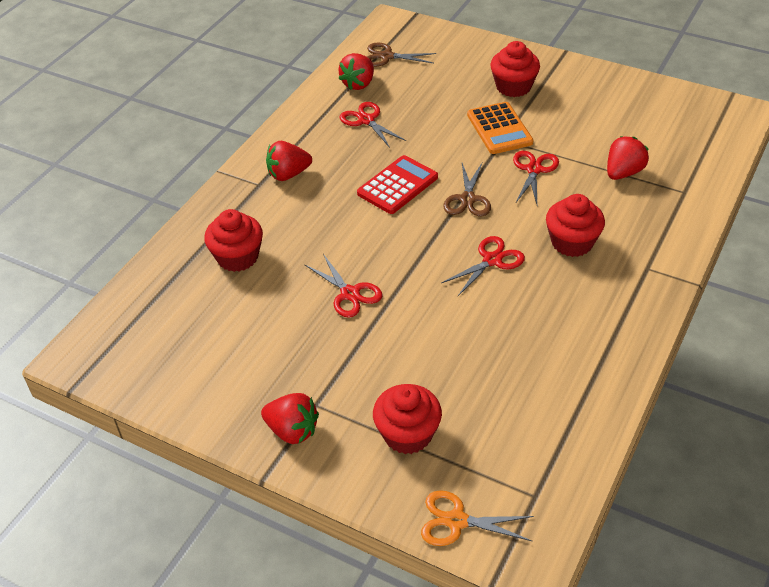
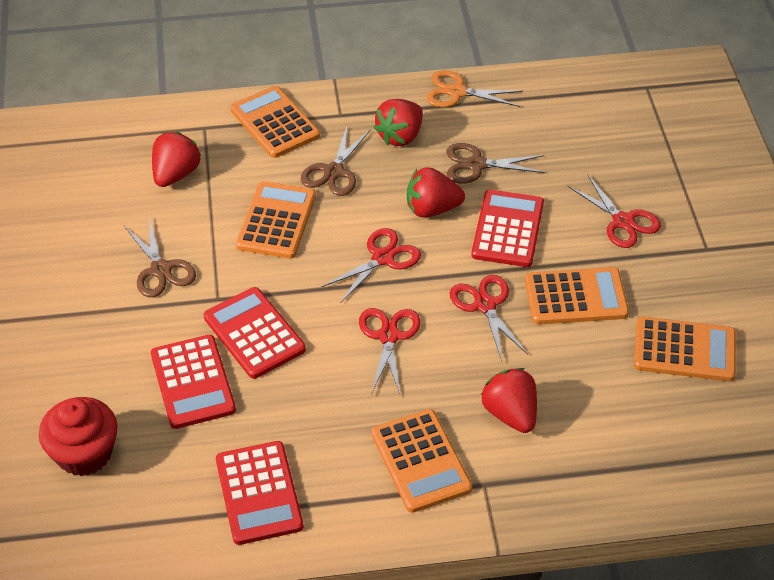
brown scissors: 2 -> 3
orange calculator: 1 -> 5
red calculator: 1 -> 4
red cupcake: 4 -> 1

